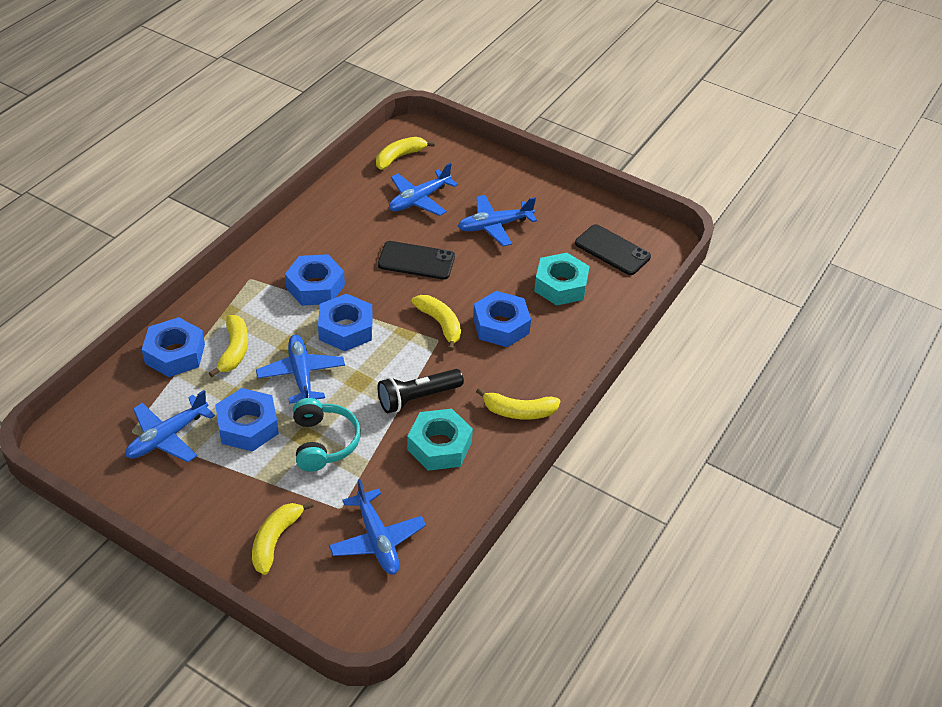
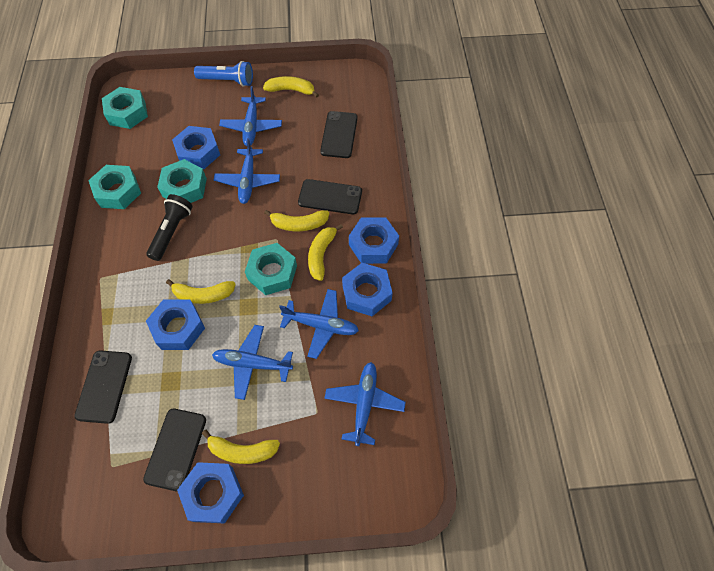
black phone: 2 -> 4
blue flashlight: 0 -> 1
turquoise headphones: 1 -> 0
turquoise nut: 2 -> 4

